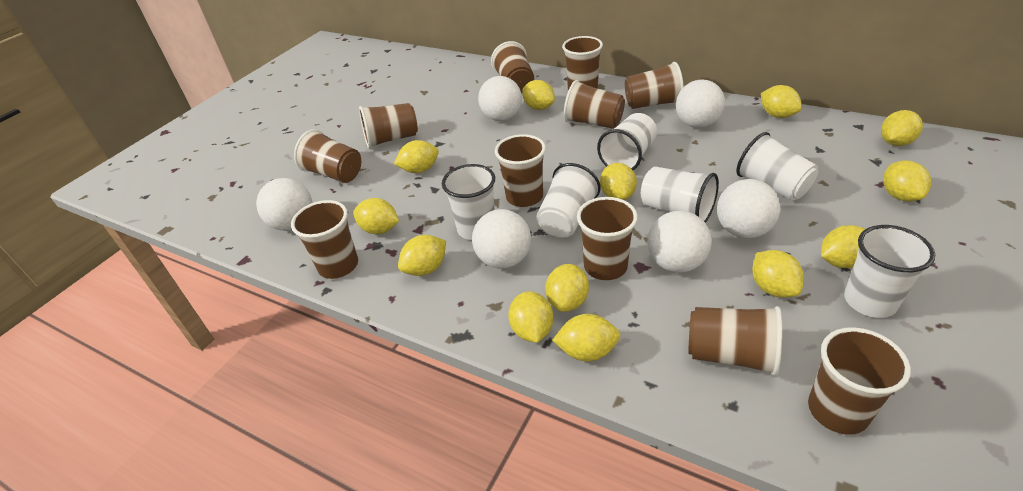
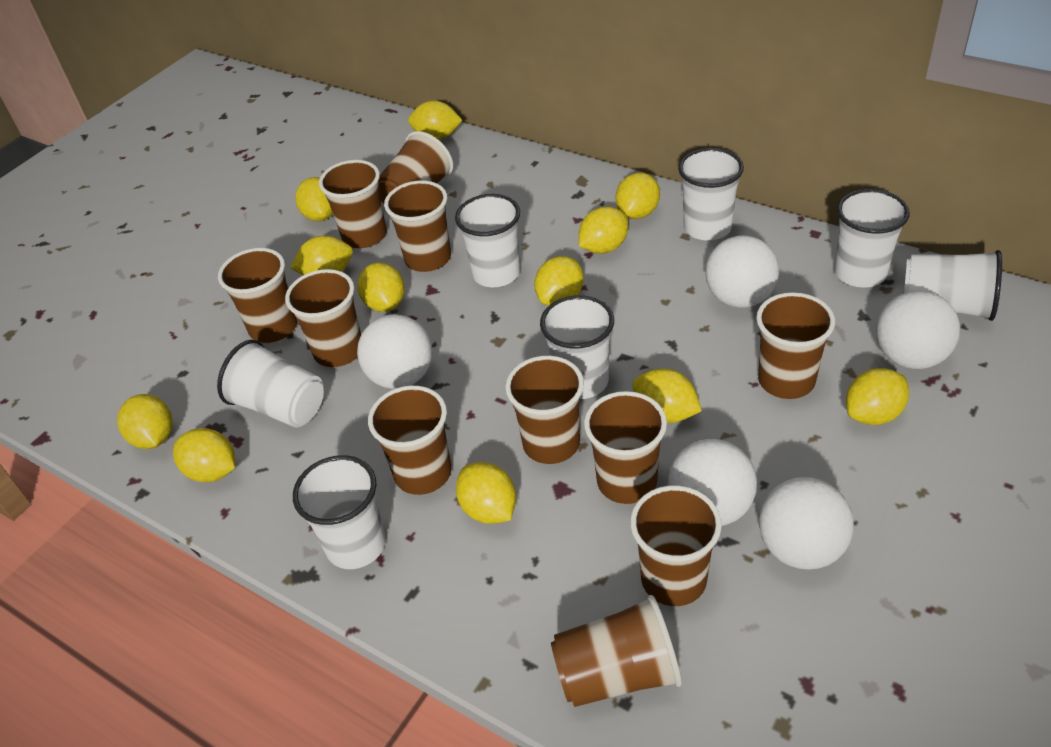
white ball: 6 -> 5
white cup: 6 -> 7
yellow lemon: 13 -> 12

